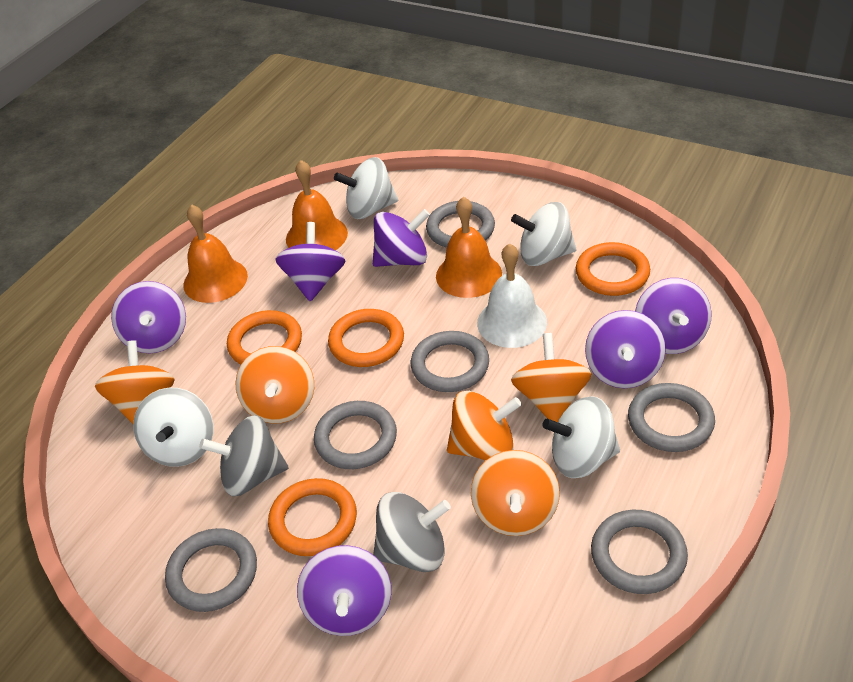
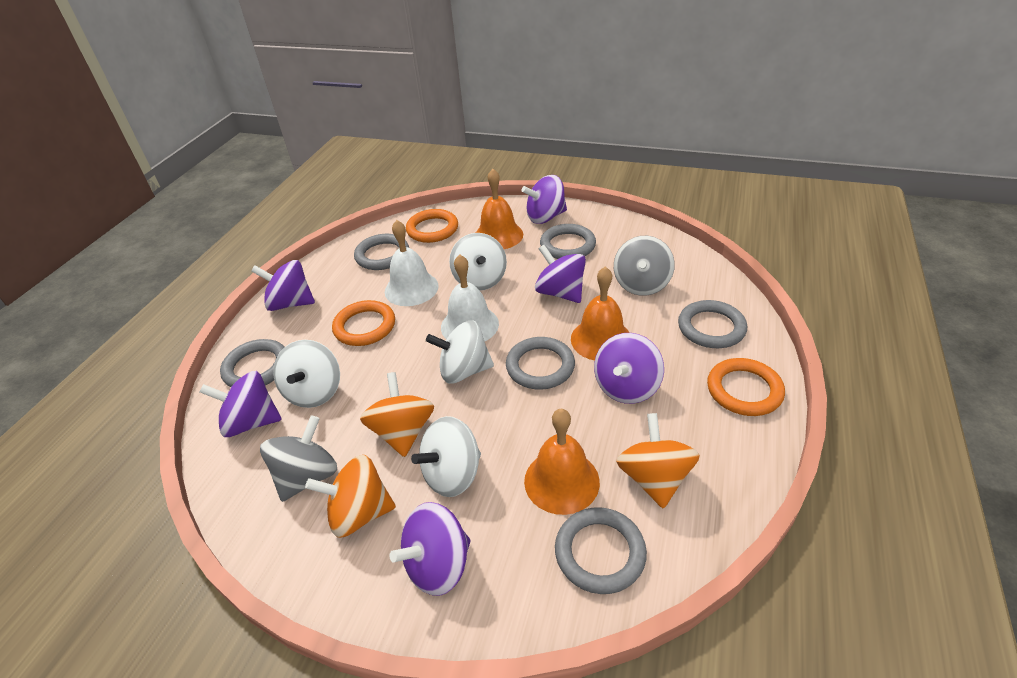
orange ring: 4 -> 3
orange spinning top: 5 -> 3
white bell: 1 -> 2

